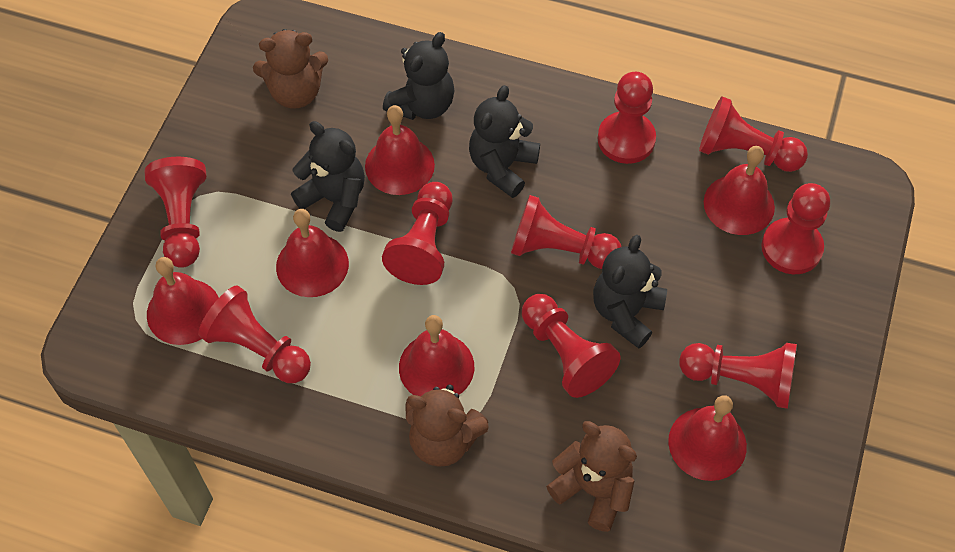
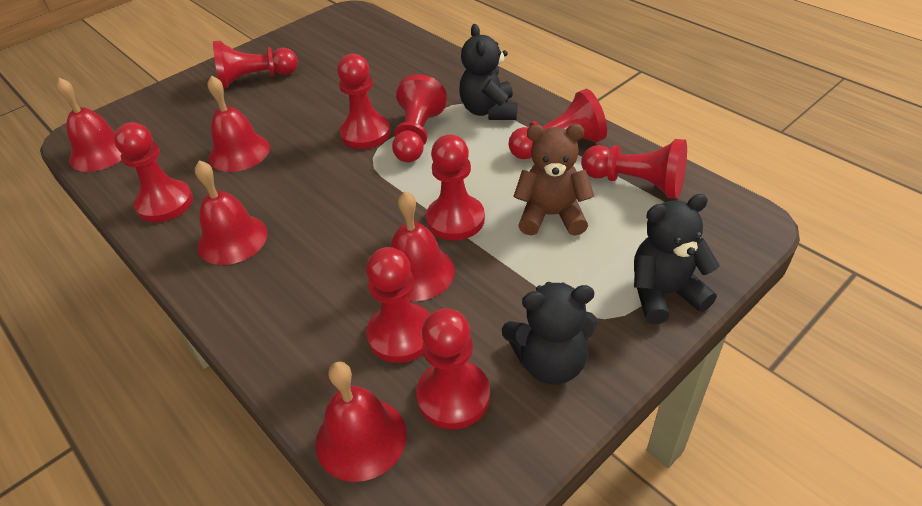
black teddy bear: 4 -> 3
brown teddy bear: 3 -> 1
red bell: 6 -> 5

